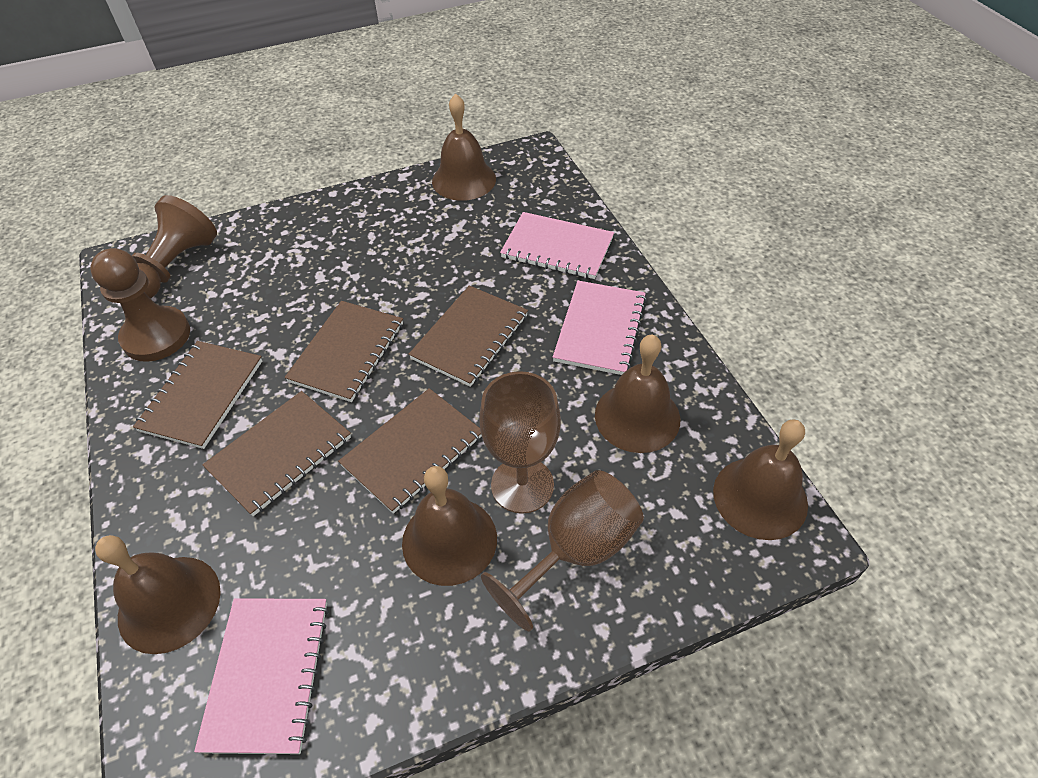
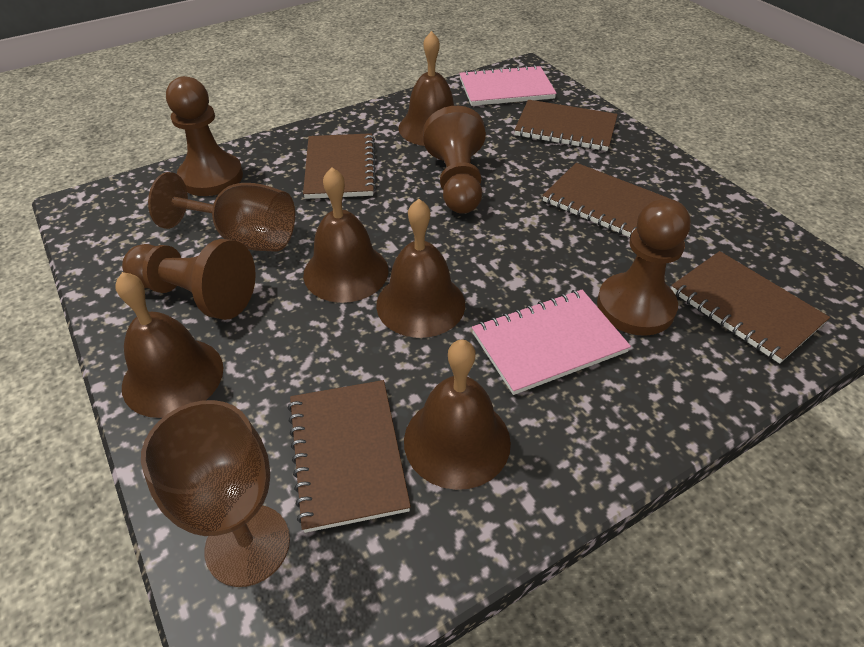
brown pawn: 2 -> 4
pink notebook: 3 -> 2

